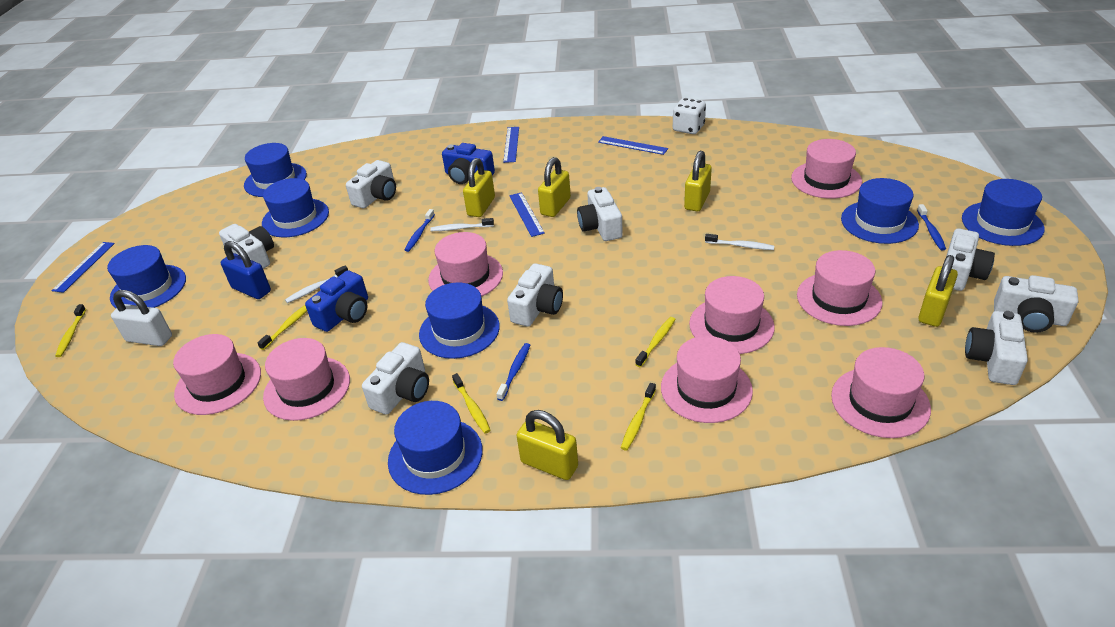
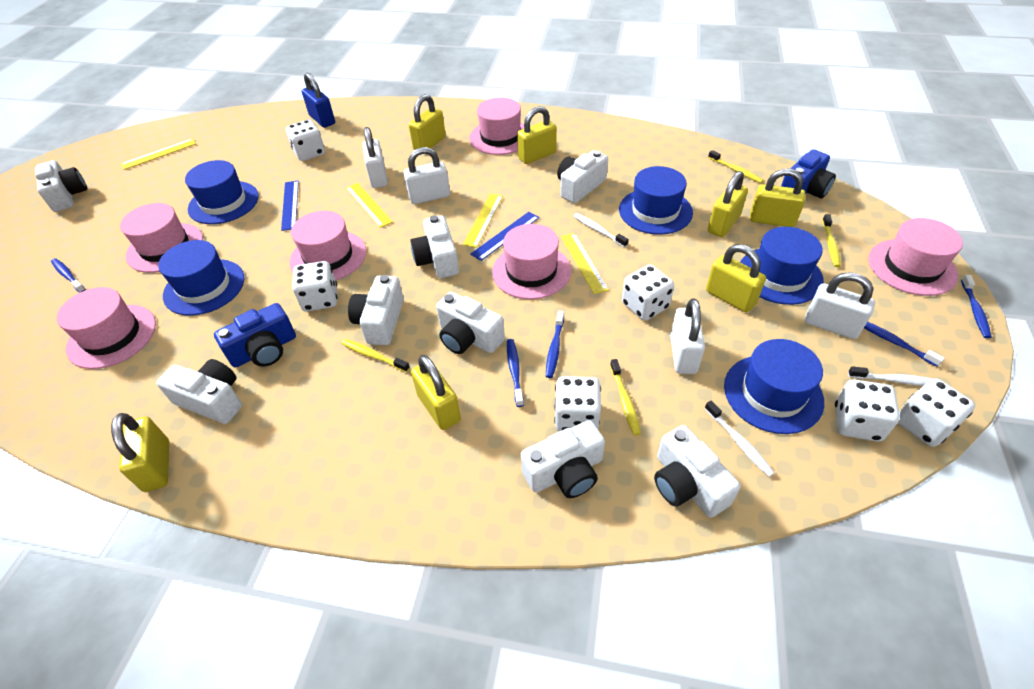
blue hat: 7 -> 5
blue ruler: 4 -> 2
blue toothbrush: 3 -> 5
pink hat: 8 -> 6
white dice: 1 -> 6
white padlock: 1 -> 4
yellow padlock: 5 -> 7
yellow ruler: 0 -> 4
yellow toothbrush: 5 -> 4

